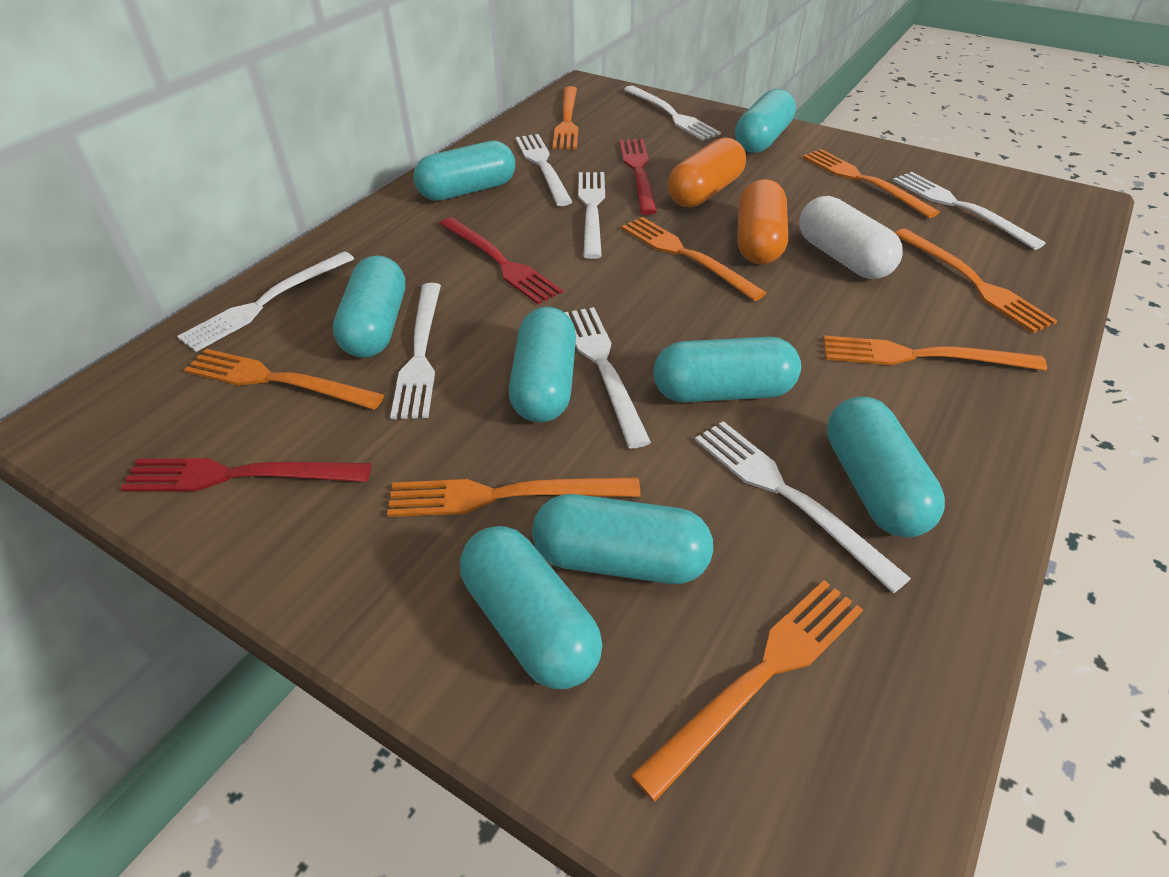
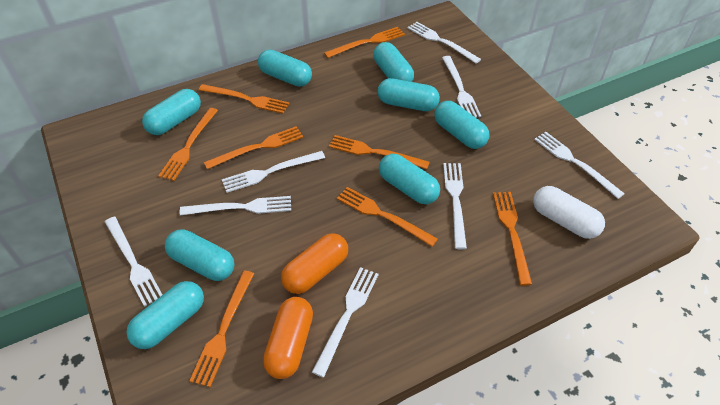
red fork: 3 -> 0

